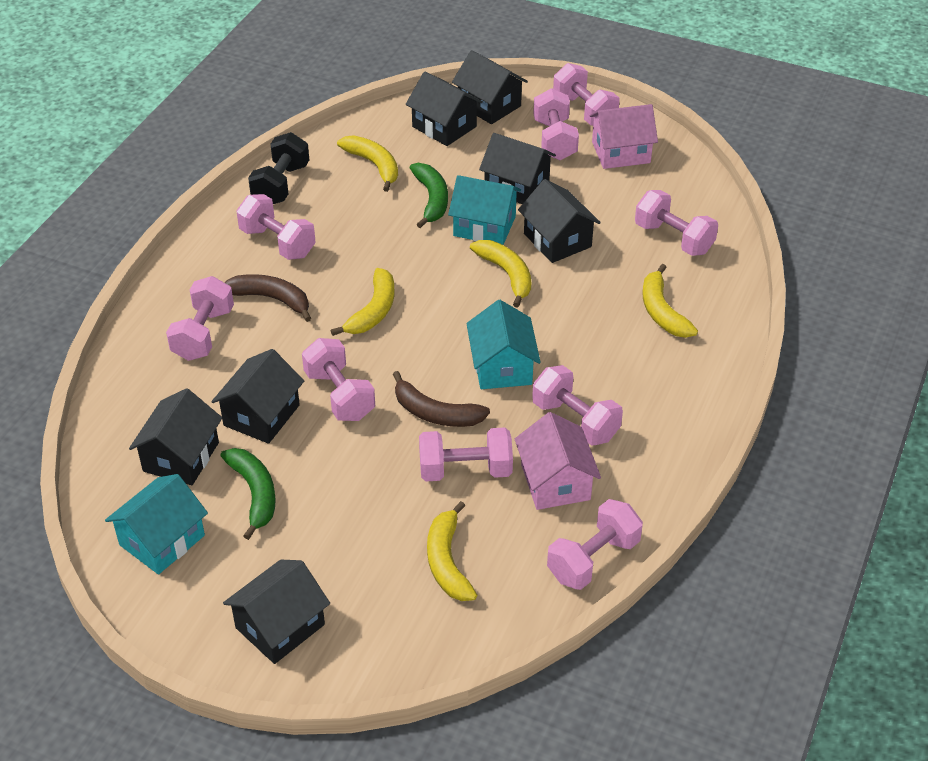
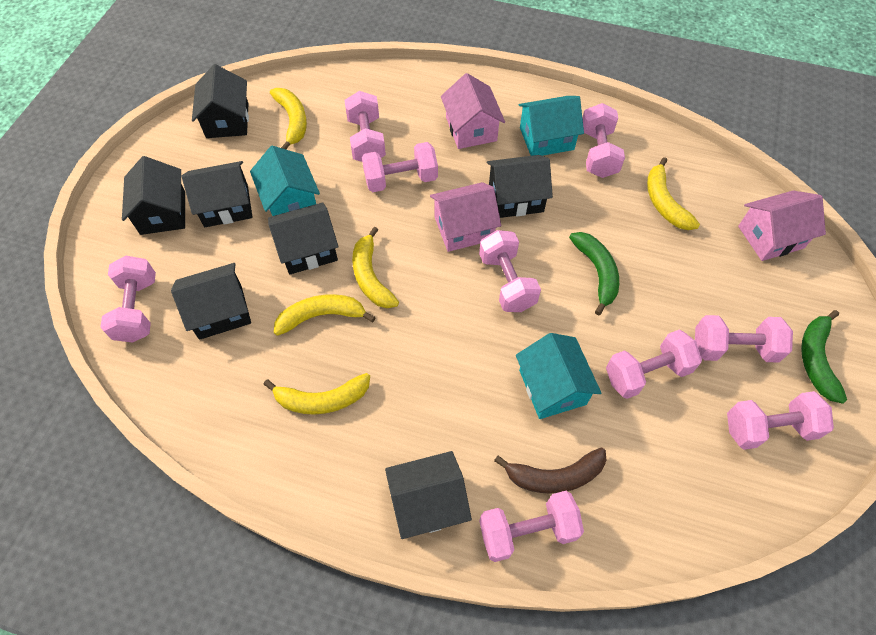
black dumbbell: 1 -> 0
brown banana: 2 -> 1
pink house: 2 -> 3

